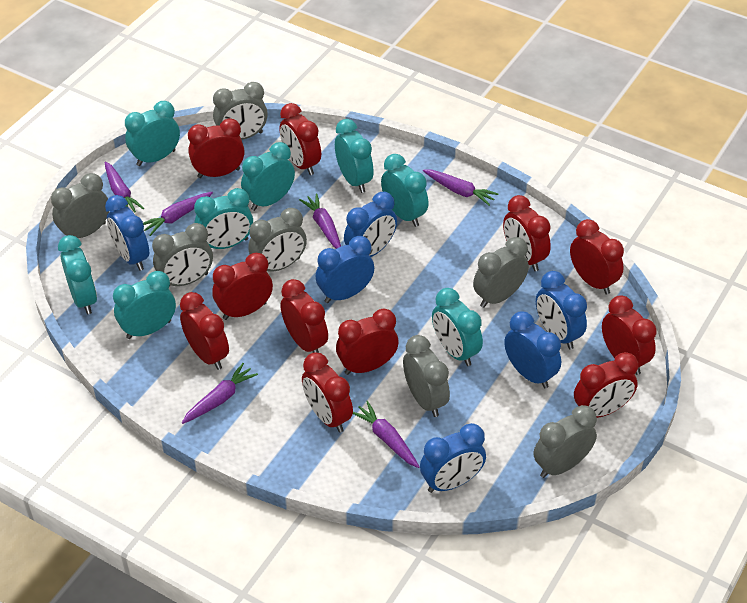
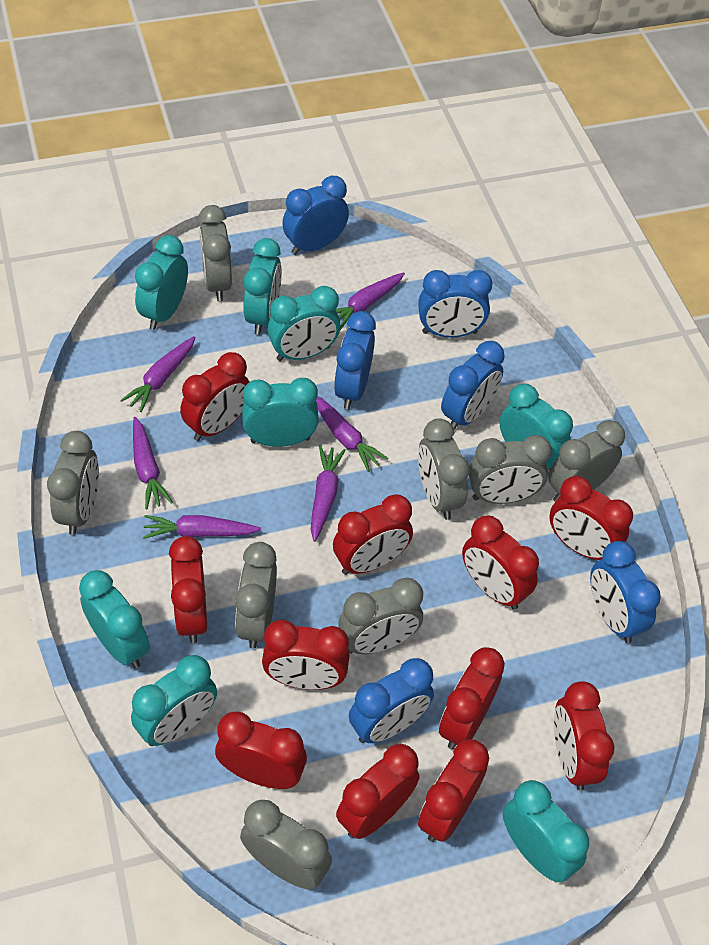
grey clock: 7 -> 8

